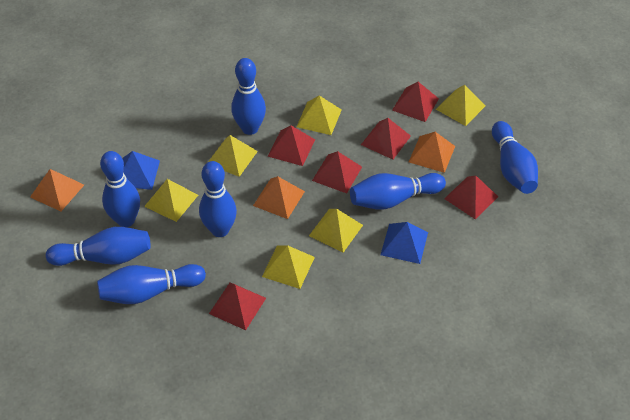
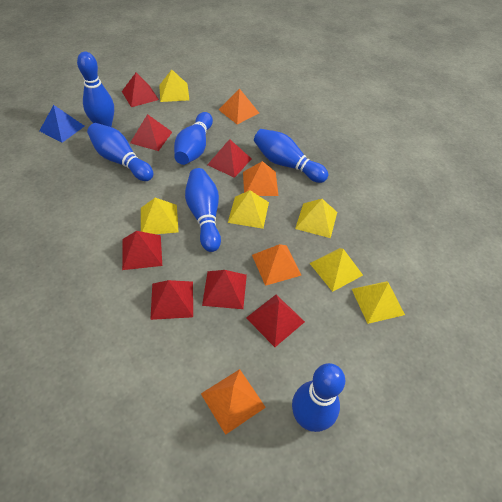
blue bowling pin: 7 -> 6
blue pyramid: 2 -> 1
orange pyramid: 3 -> 4
red pyramid: 6 -> 7

